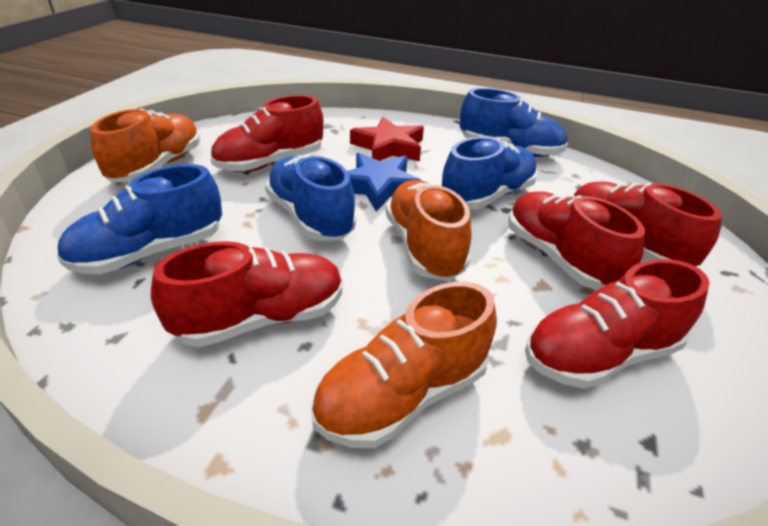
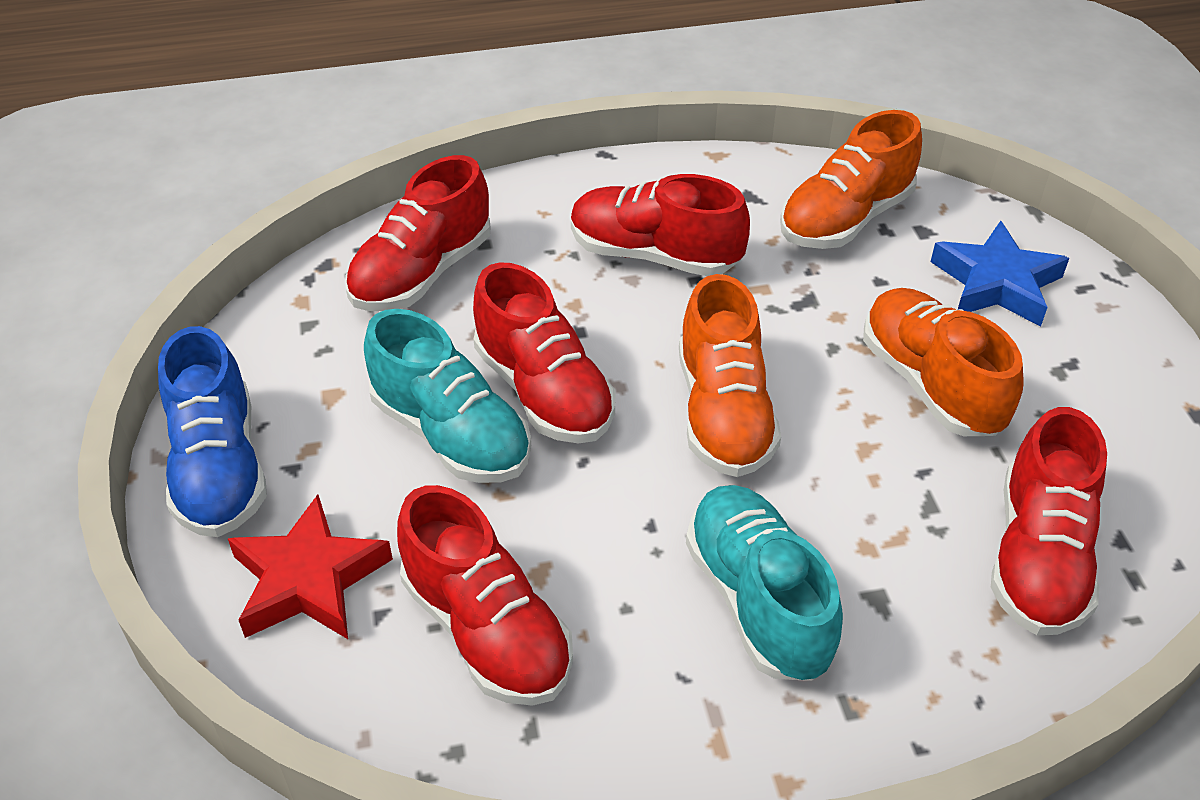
blue shoe: 4 -> 1
turquoise shoe: 0 -> 2

